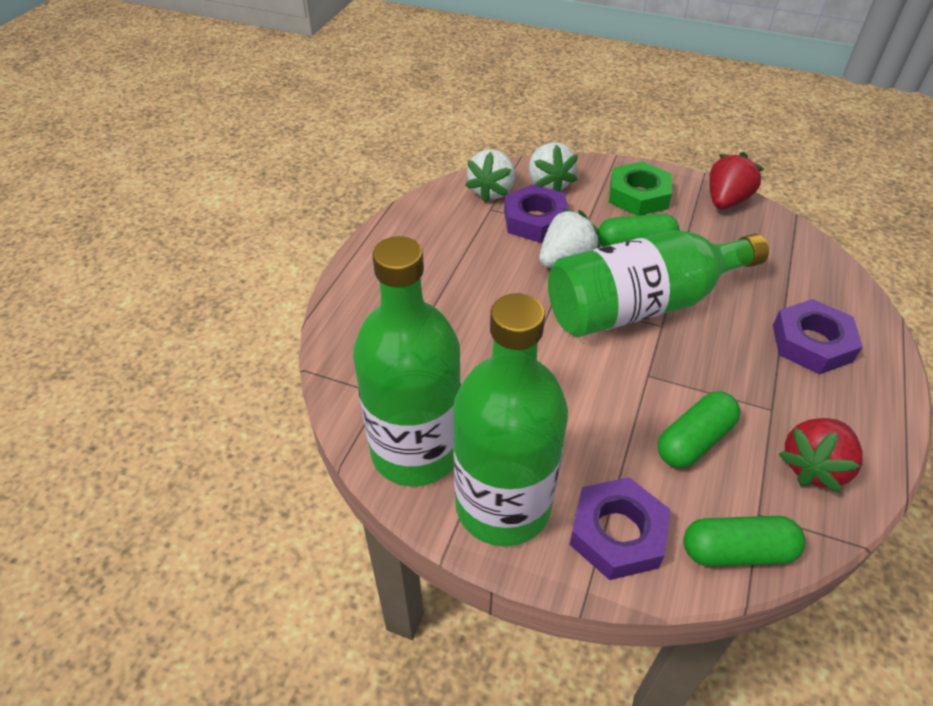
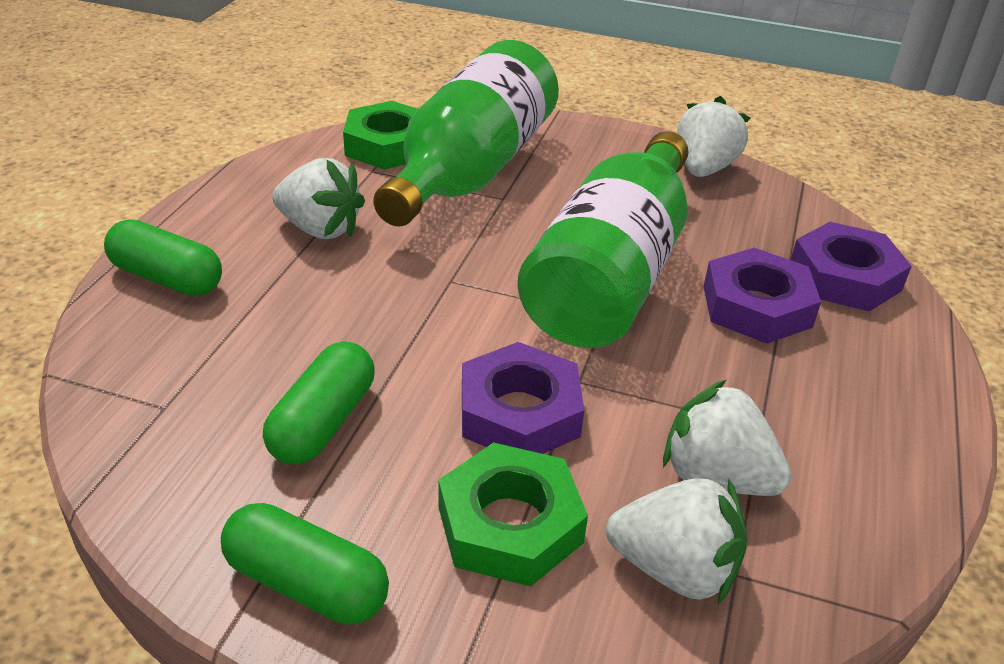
green bottle: 3 -> 2
green nut: 1 -> 2
red strawberry: 2 -> 0
white strawberry: 3 -> 4

